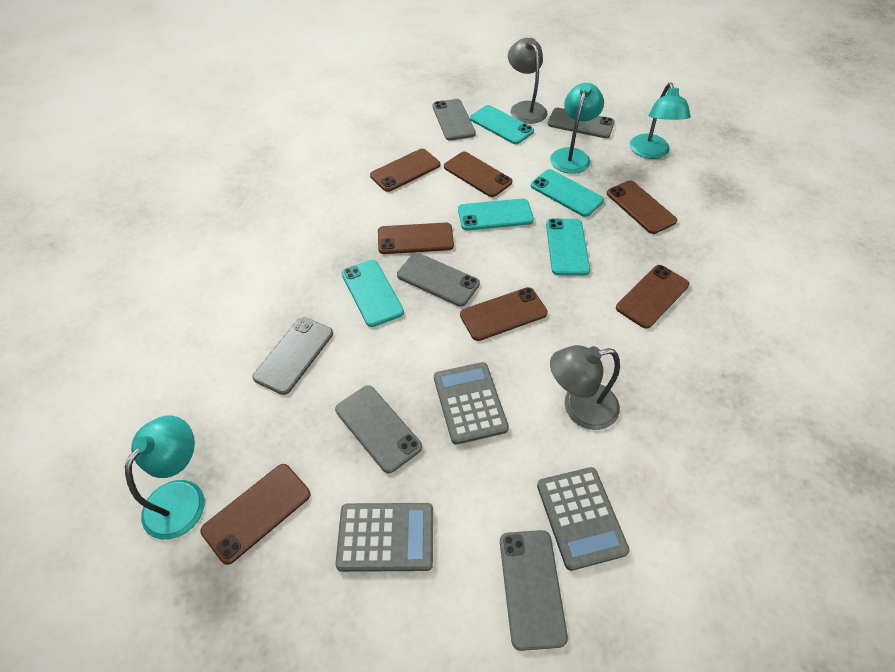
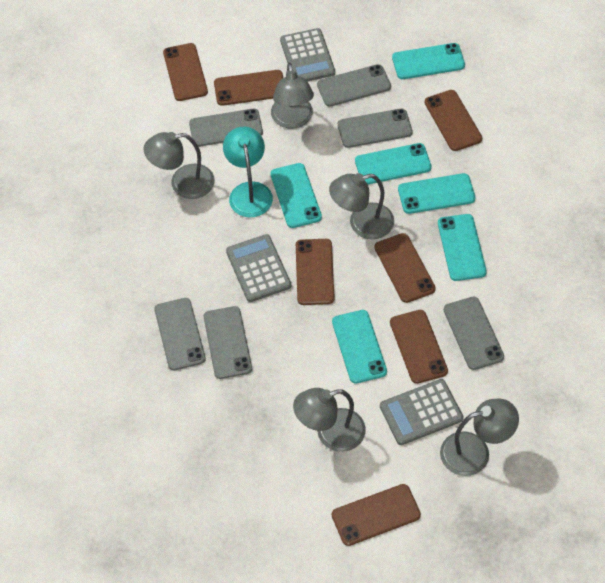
grey lamp: 2 -> 5
turquoise lamp: 3 -> 1
turquoise phone: 5 -> 6

